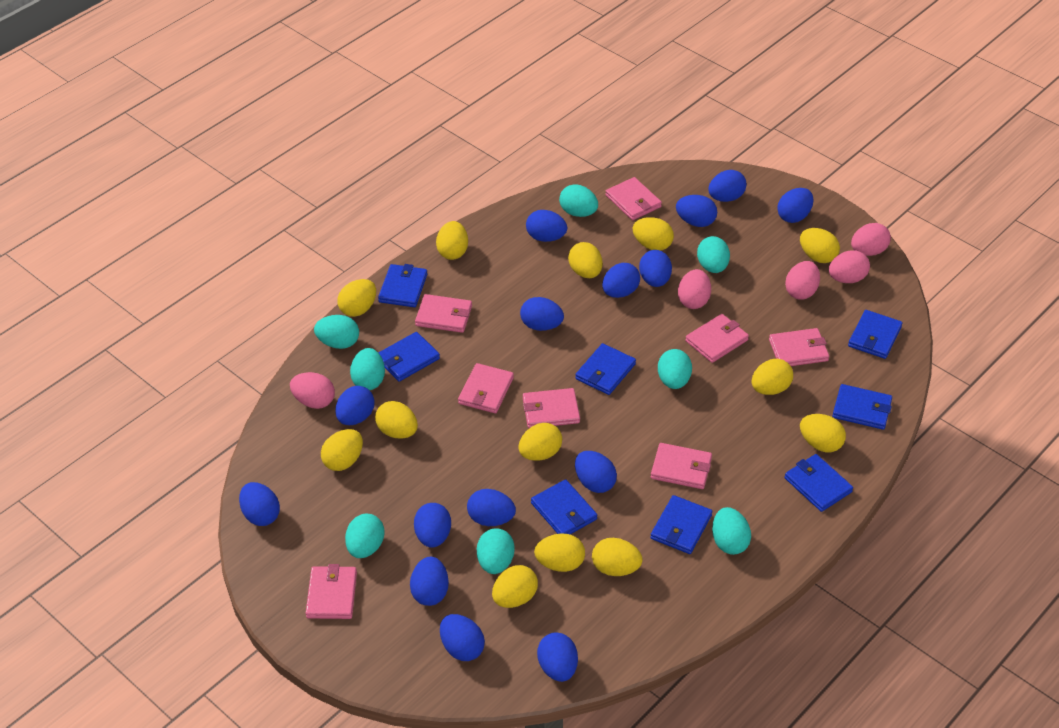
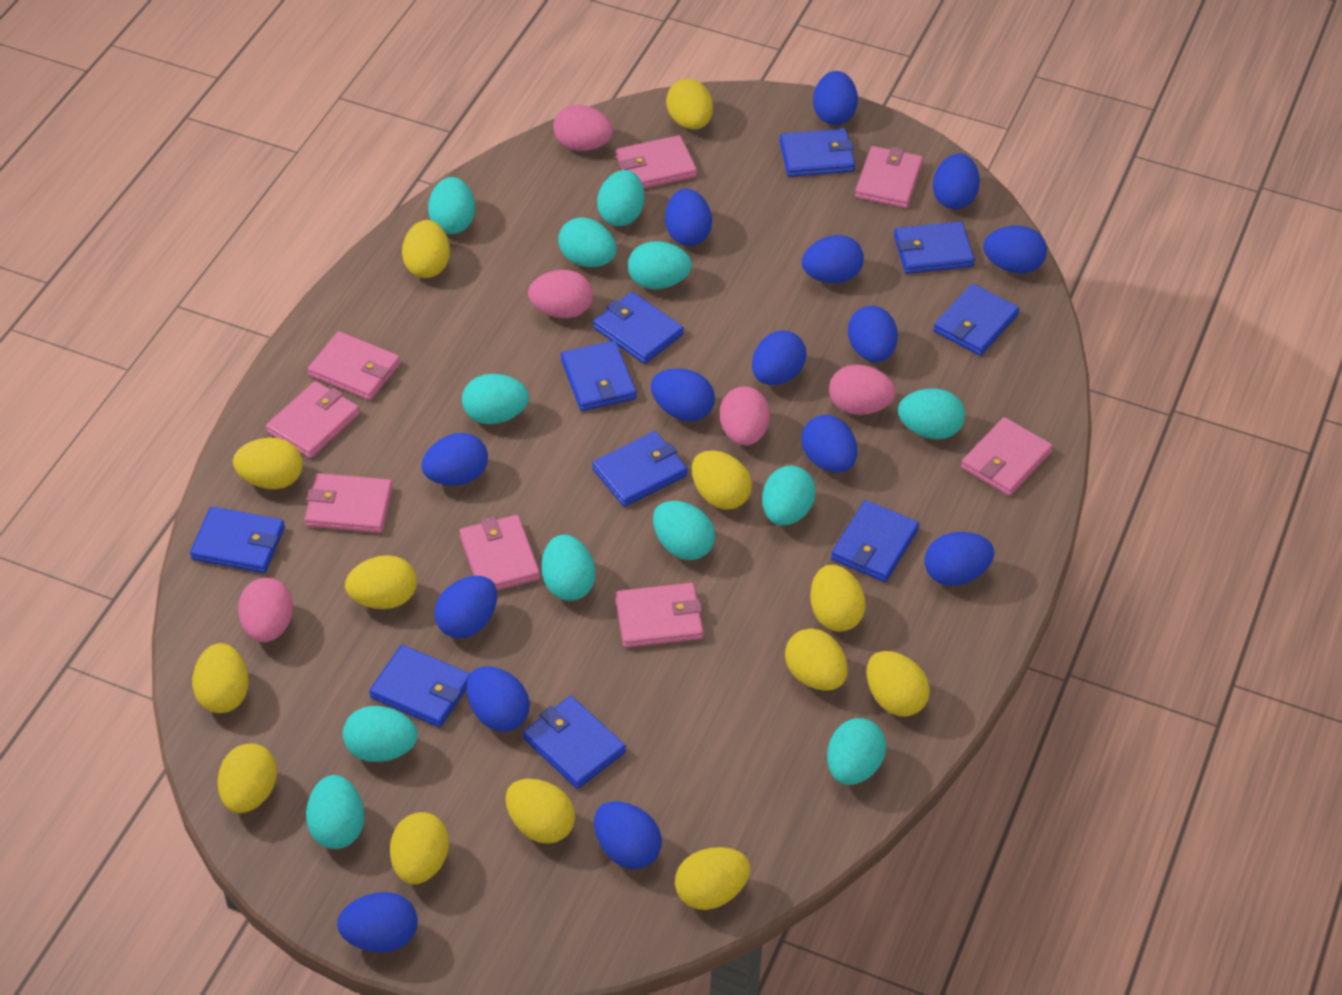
blue wallet: 8 -> 10
turquoise egg: 8 -> 12

